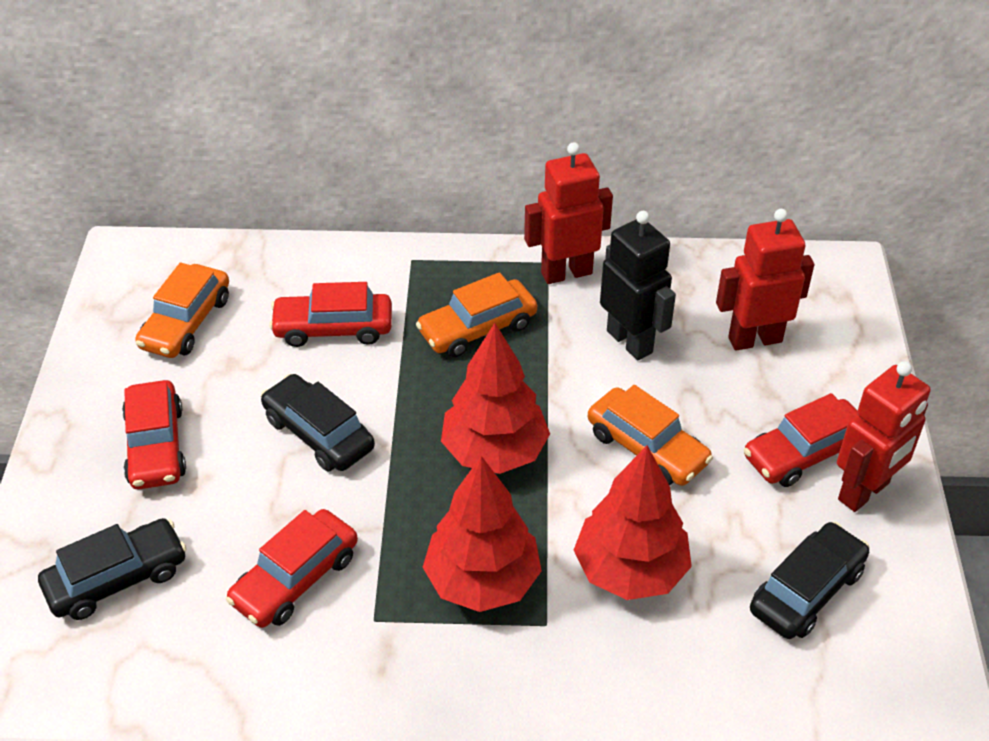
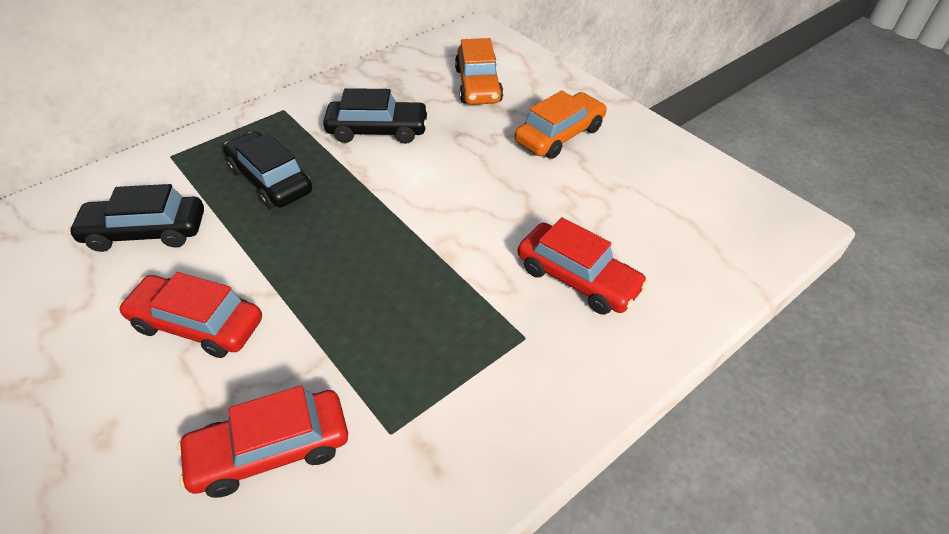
black robot: 1 -> 0
orange car: 3 -> 2
red car: 4 -> 3
red robot: 3 -> 0
red tree: 3 -> 0

